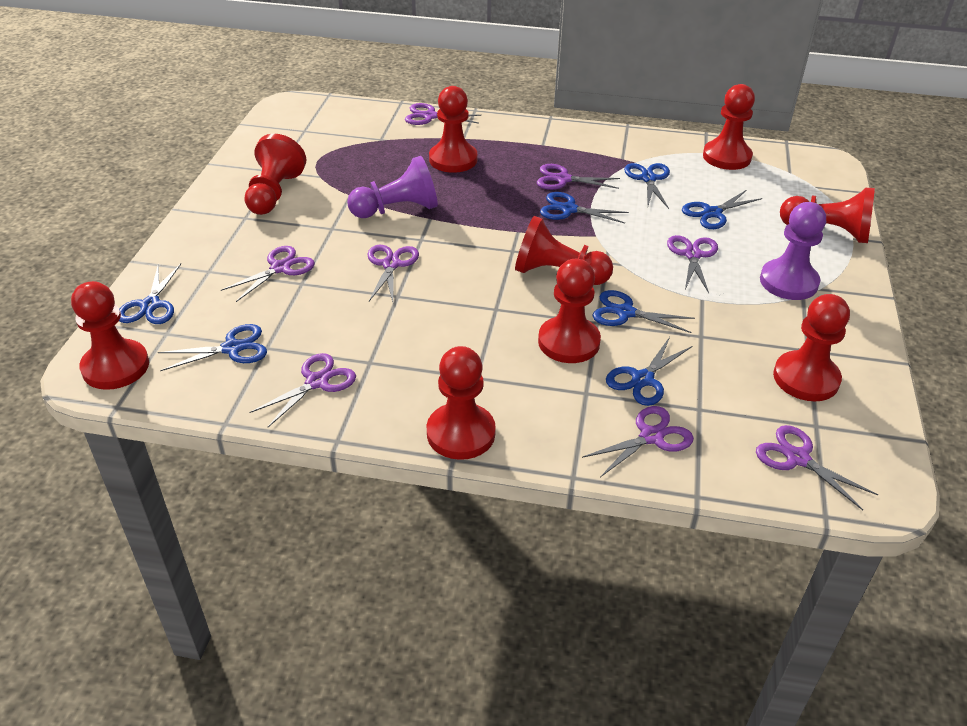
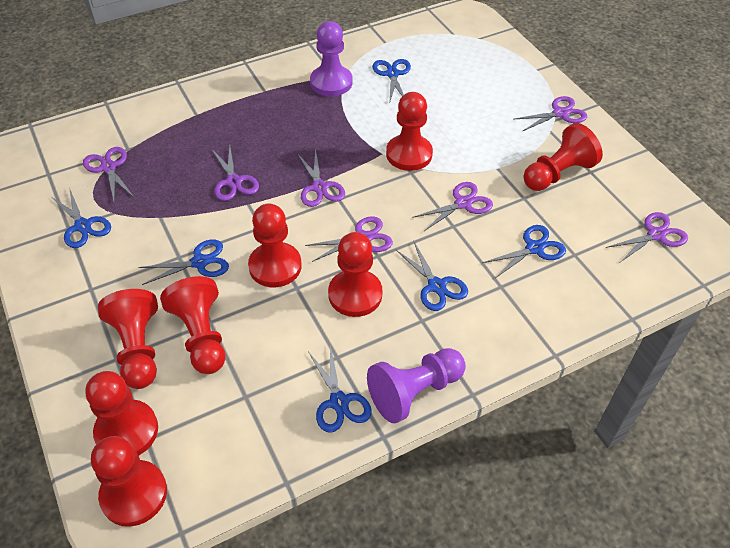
blue scissors: 7 -> 6
purple scissors: 8 -> 7
red pawn: 9 -> 8

